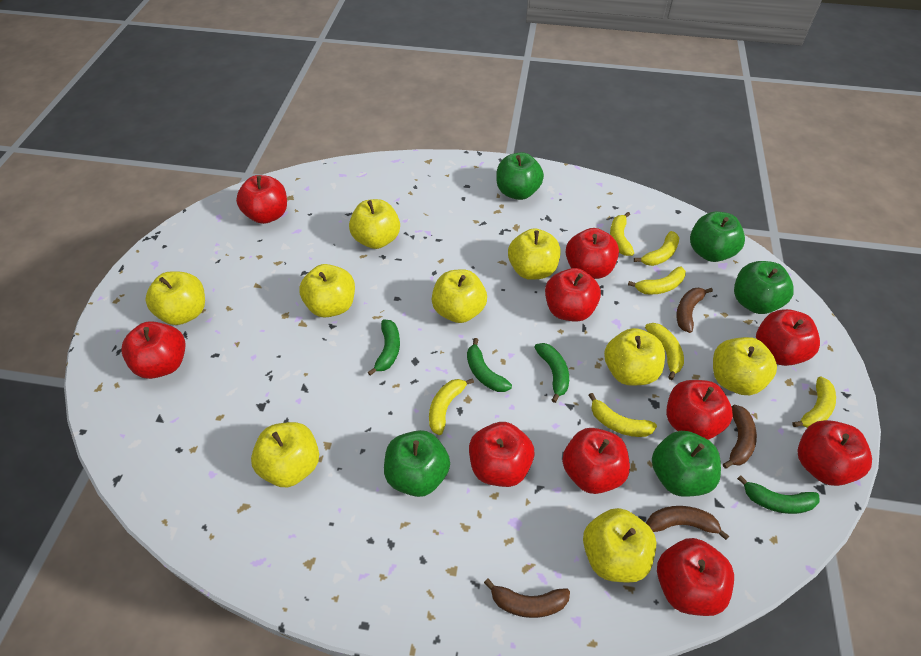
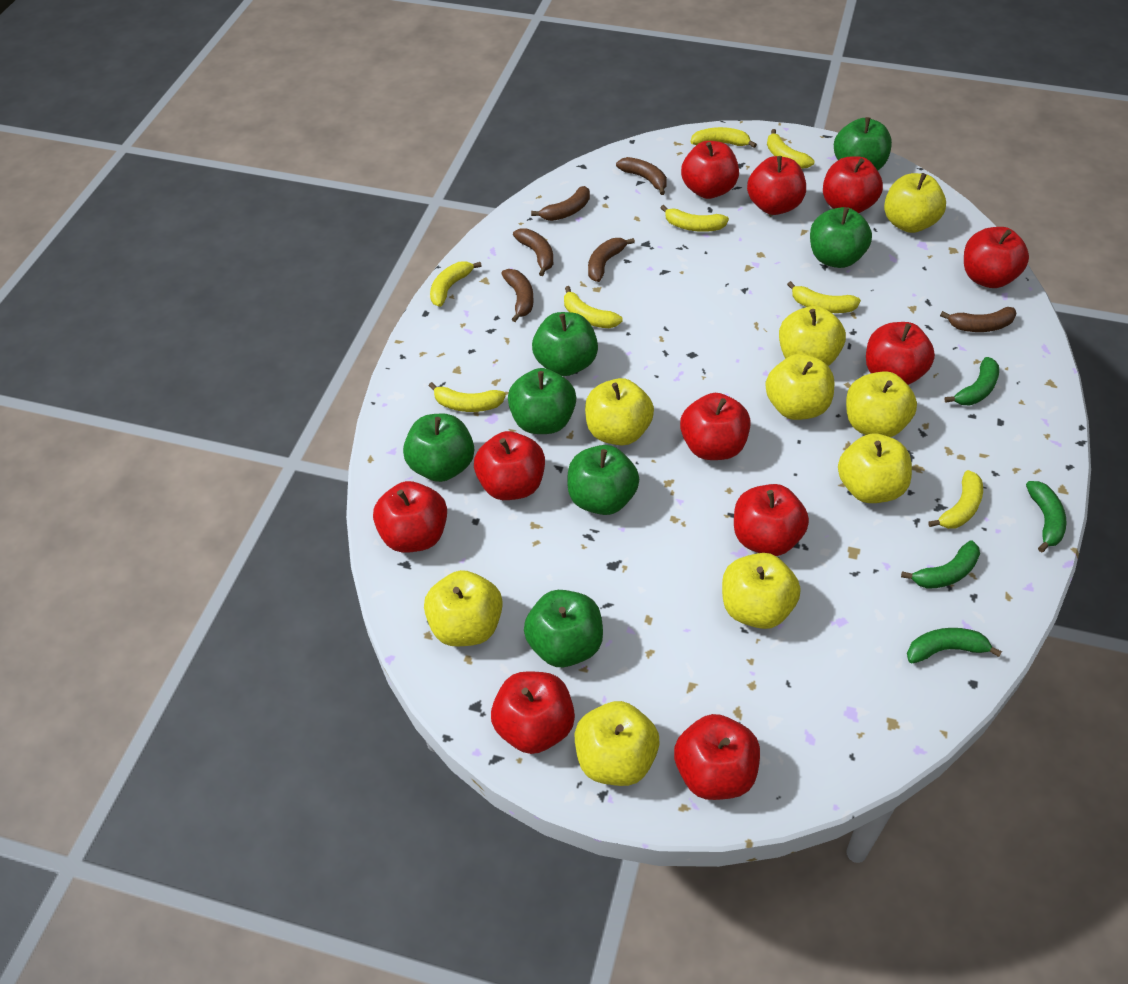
brown banana: 4 -> 6
green apple: 5 -> 7
red apple: 10 -> 11
yellow banana: 7 -> 8

